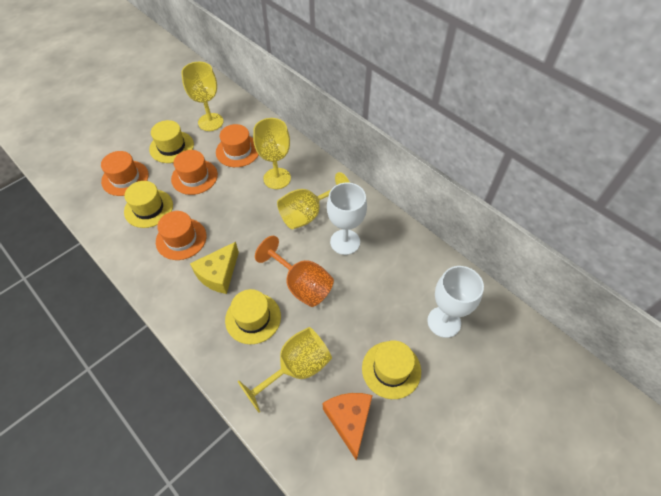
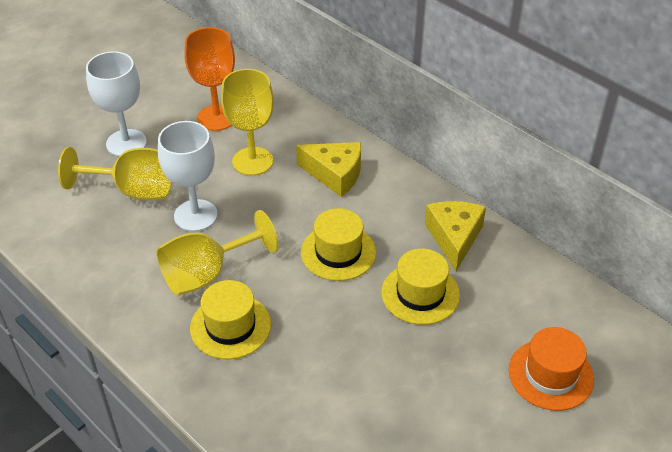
orange cheese: 1 -> 0
orange hat: 4 -> 1
yellow cheese: 1 -> 2
yellow goblet: 4 -> 3
yellow hat: 4 -> 3

